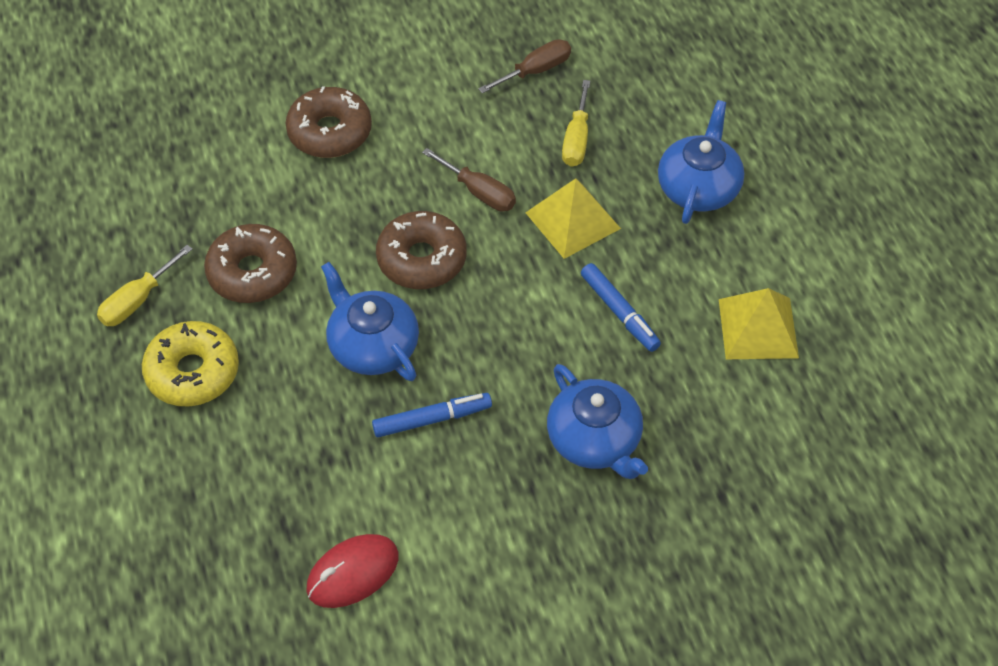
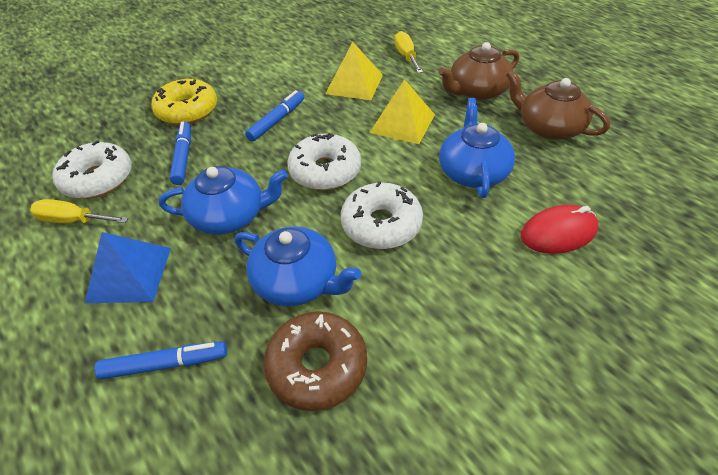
blue marker: 2 -> 3
blue pyramid: 0 -> 1
brown donut: 3 -> 1
brown screwdriver: 2 -> 0
brown teapot: 0 -> 2
white donut: 0 -> 3

